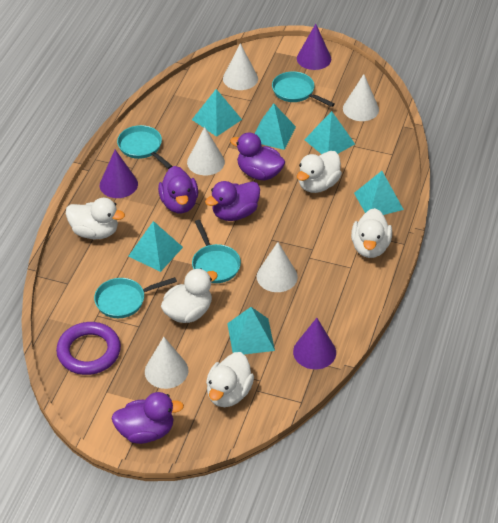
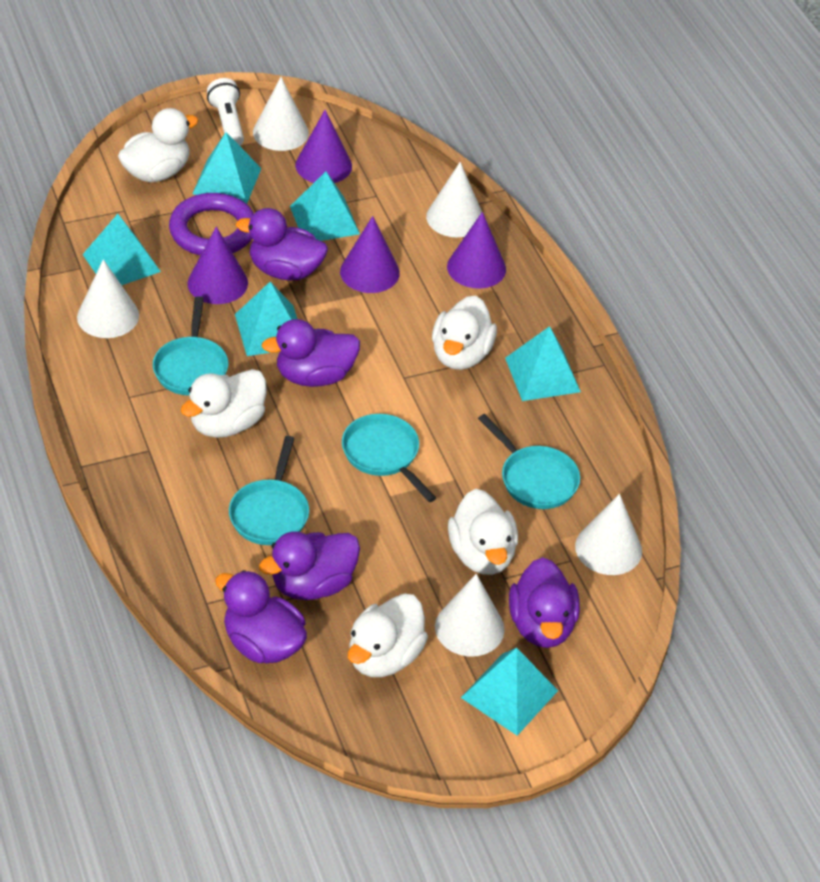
purple cone: 3 -> 4
purple duck: 4 -> 5
white flashlight: 0 -> 1

